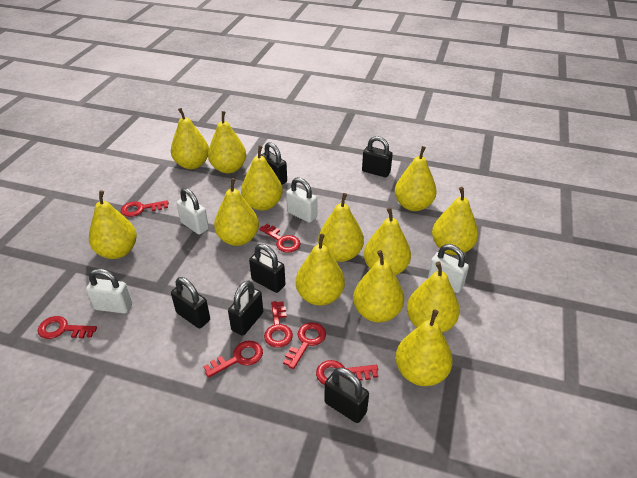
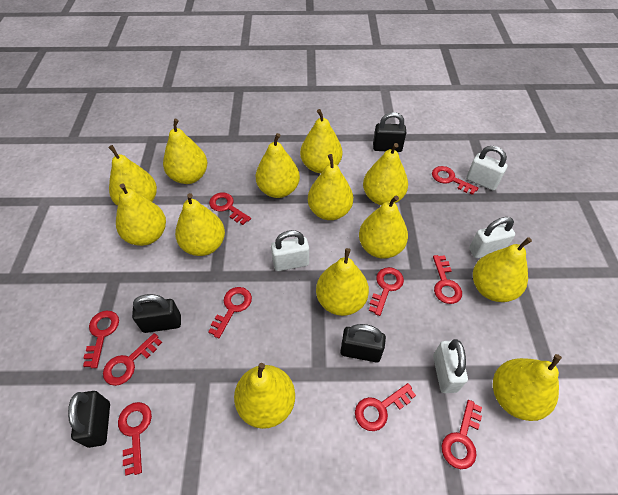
black padlock: 6 -> 4
red key: 7 -> 10

